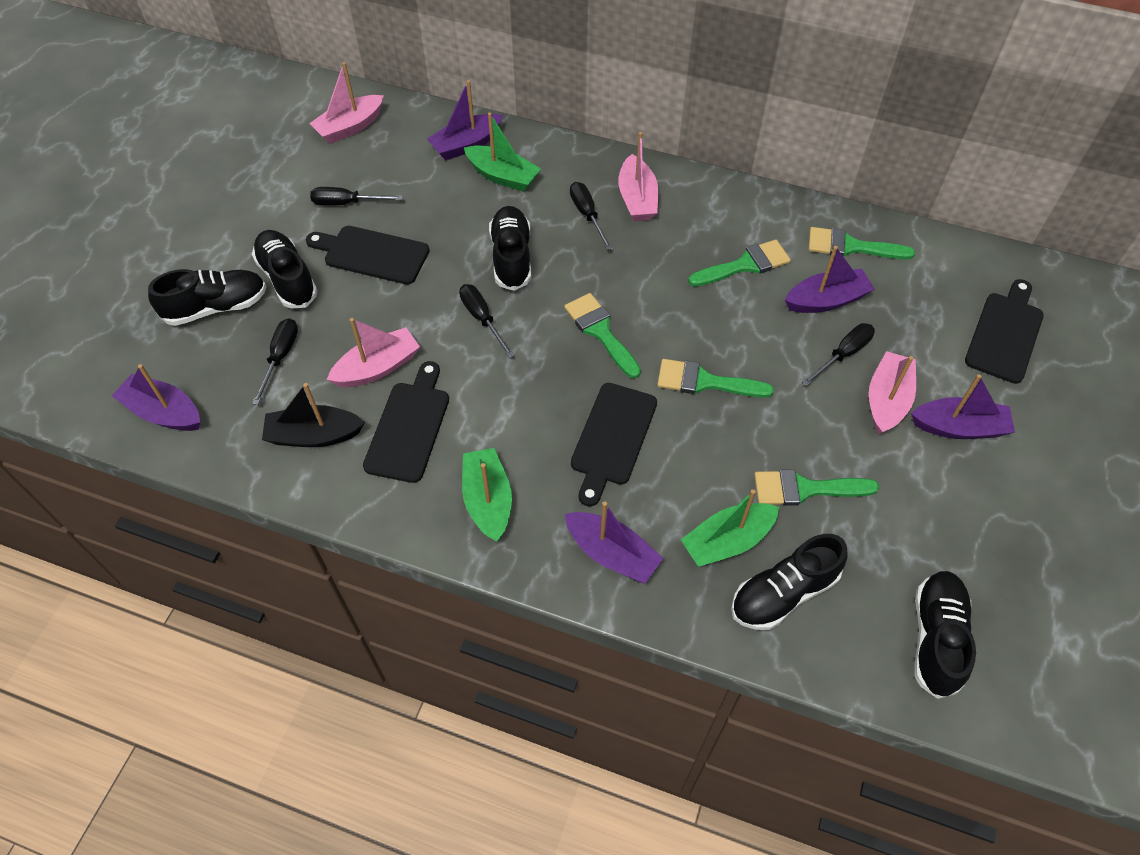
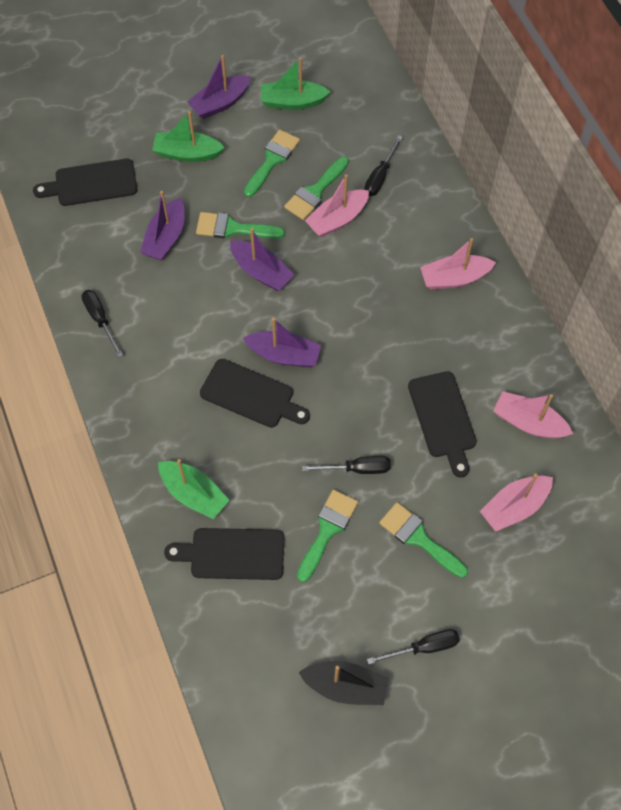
black screwdriver: 5 -> 4
black shoe: 5 -> 0
purple boat: 5 -> 4

